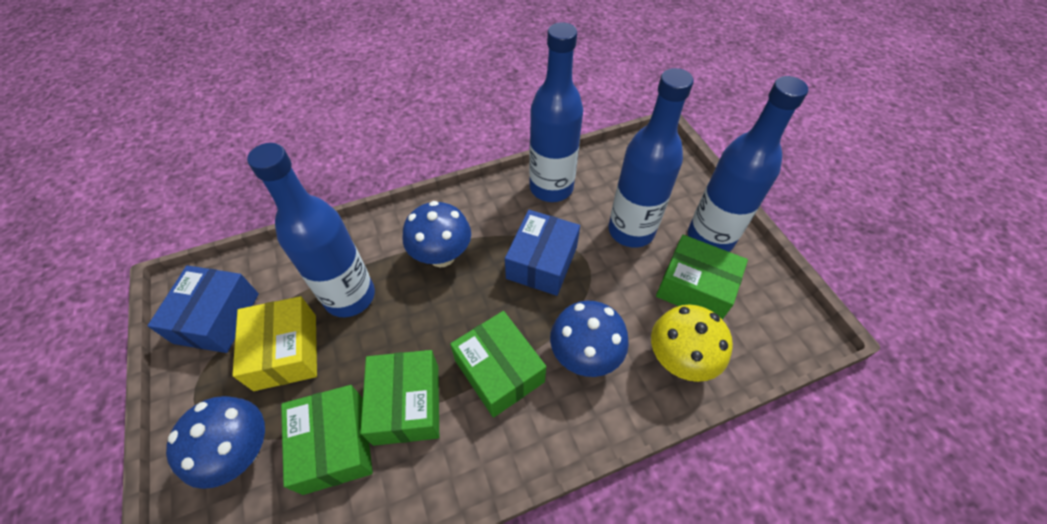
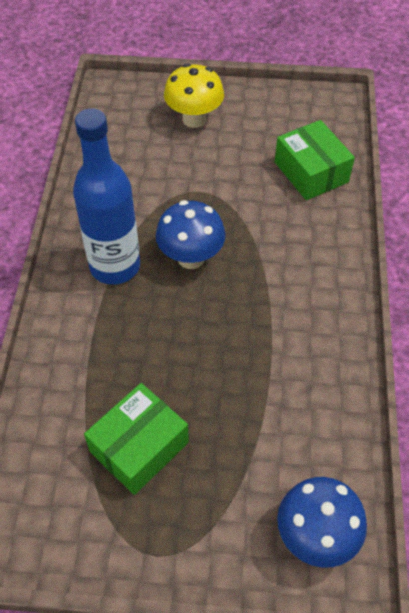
blue bottle: 4 -> 1
blue box: 2 -> 0
blue mushroom: 3 -> 2
green box: 4 -> 2
yellow box: 1 -> 0

